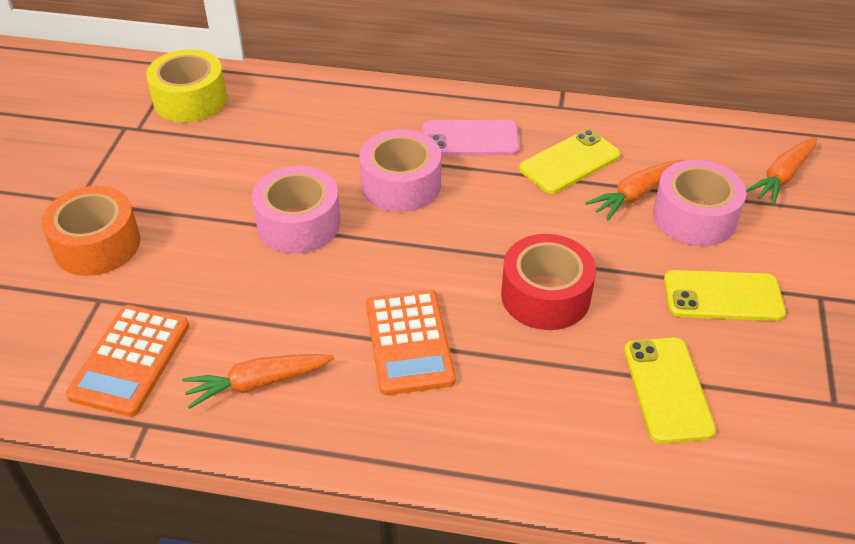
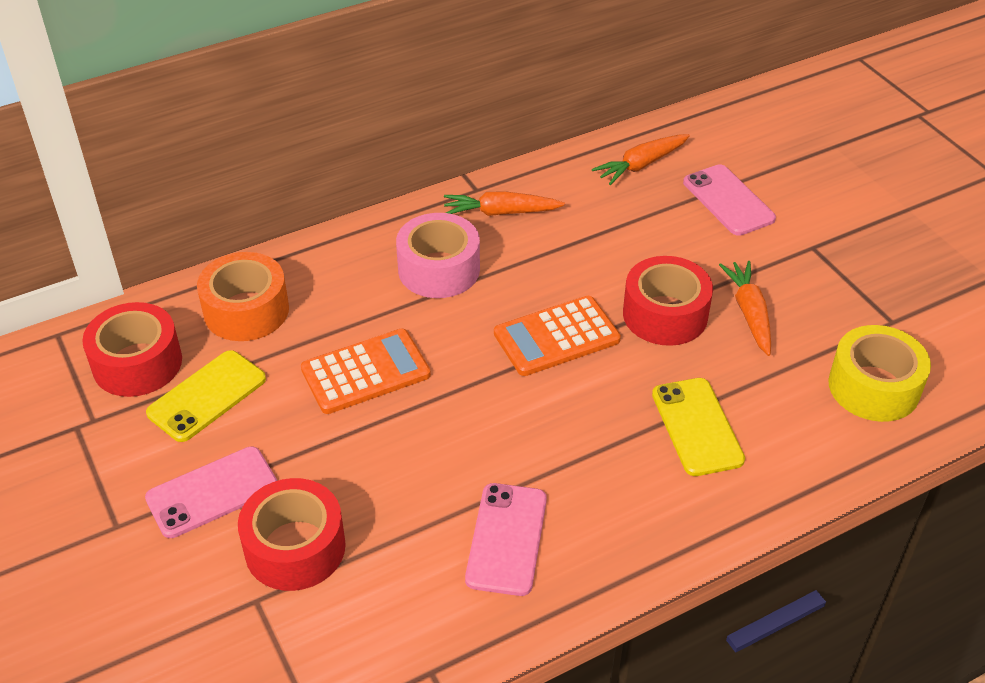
pink phone: 1 -> 3
pink tape: 3 -> 1
red tape: 1 -> 3
yellow phone: 3 -> 2

